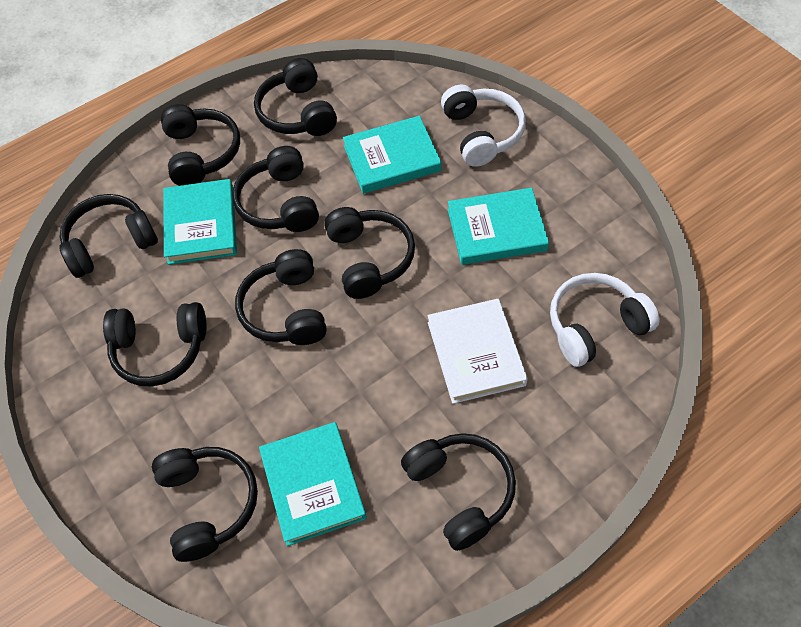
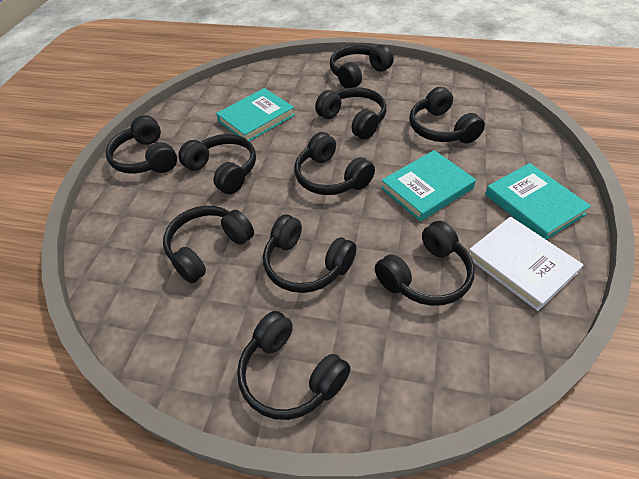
black headphones: 9 -> 10
turquoise book: 4 -> 3
white headphones: 2 -> 0

